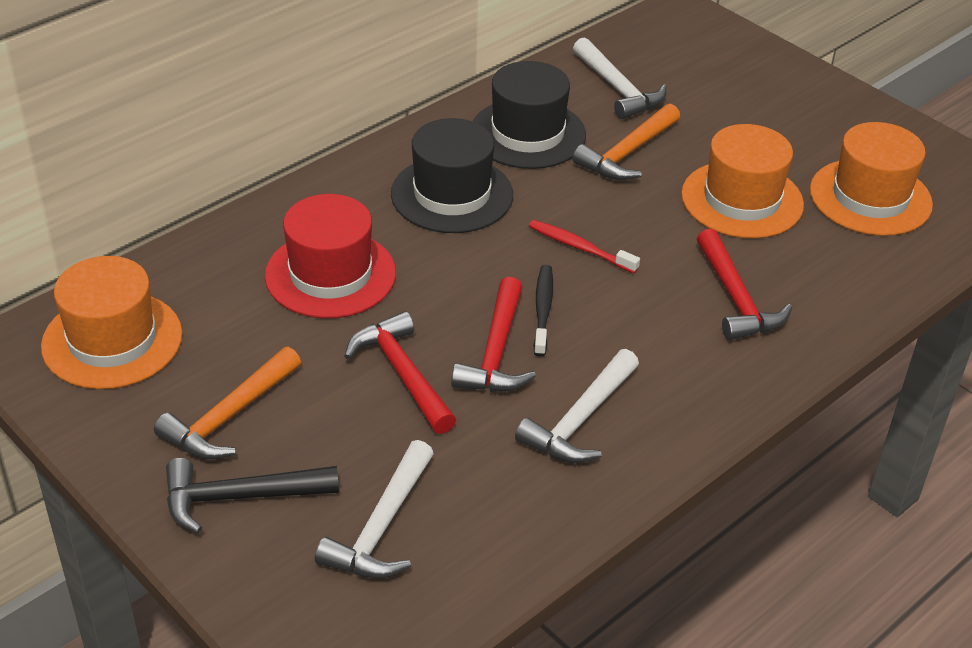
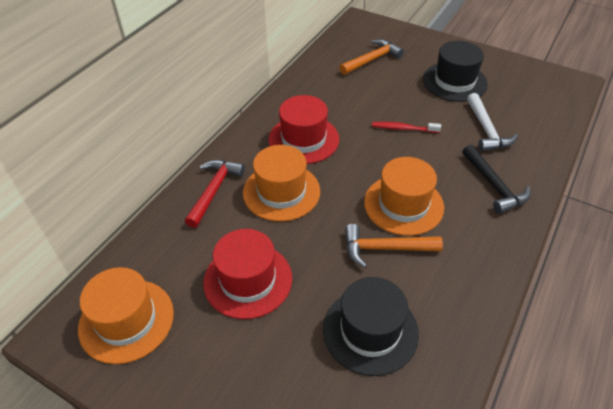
black toothbrush: 1 -> 0
red hammer: 3 -> 1
red hat: 1 -> 2
white hammer: 3 -> 1

